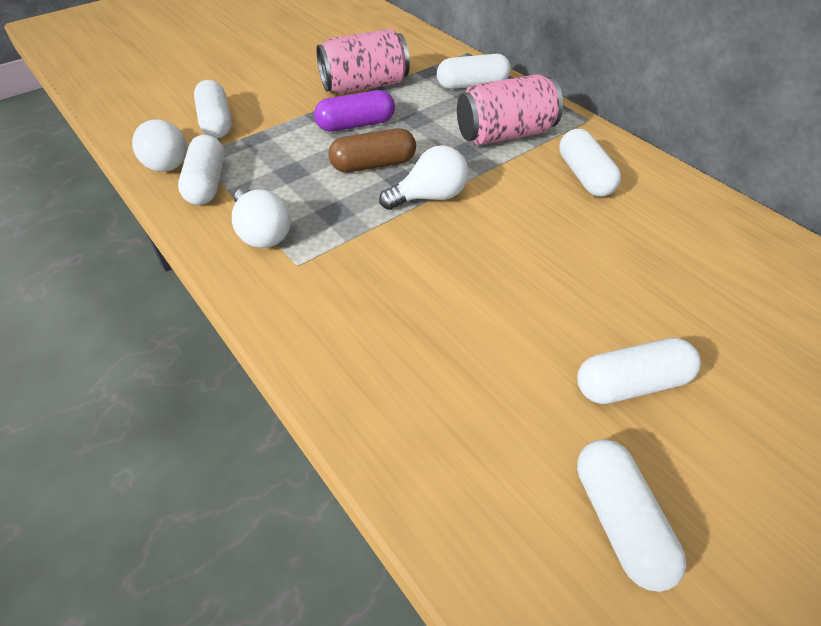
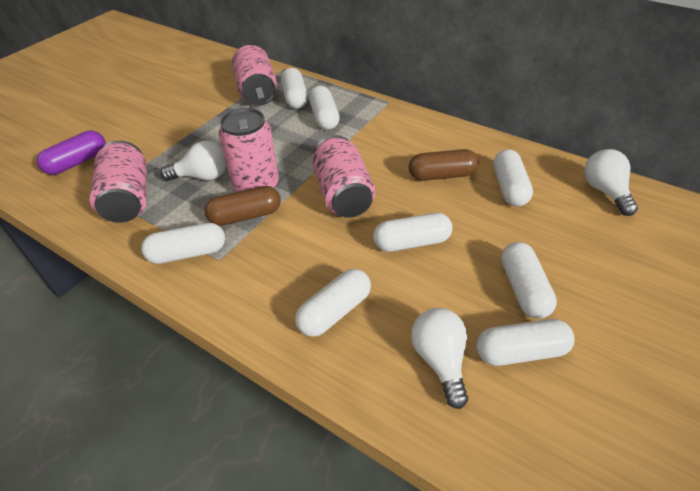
brown capsule: 1 -> 2
pink can: 2 -> 4
white capsule: 6 -> 8

